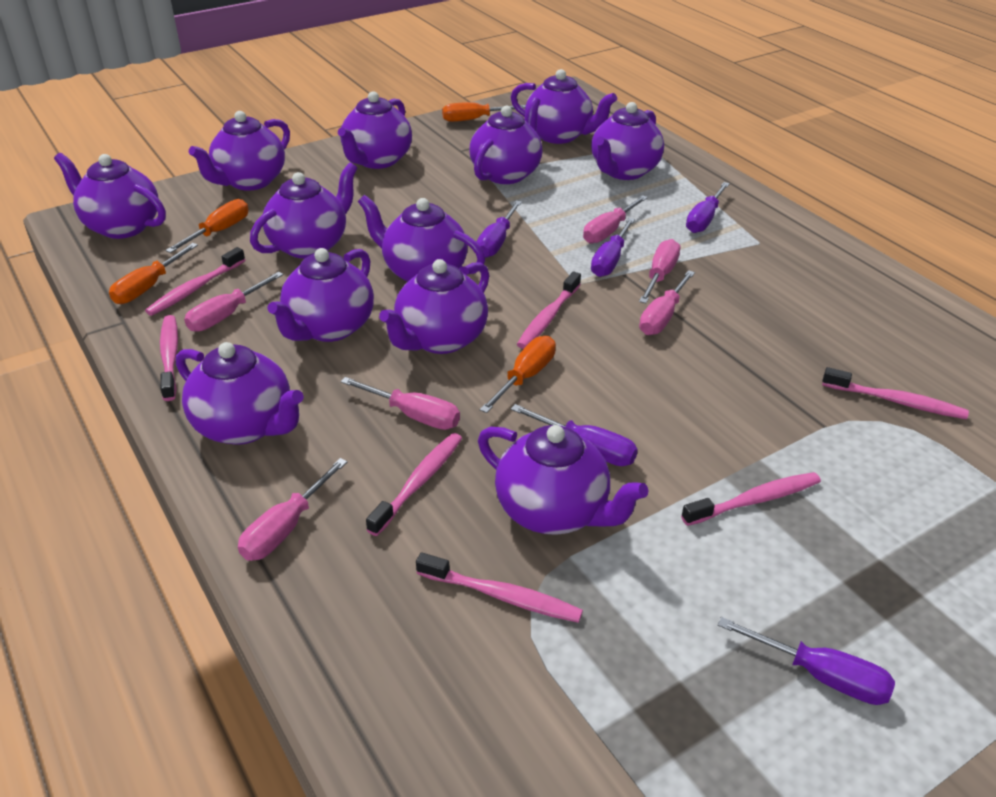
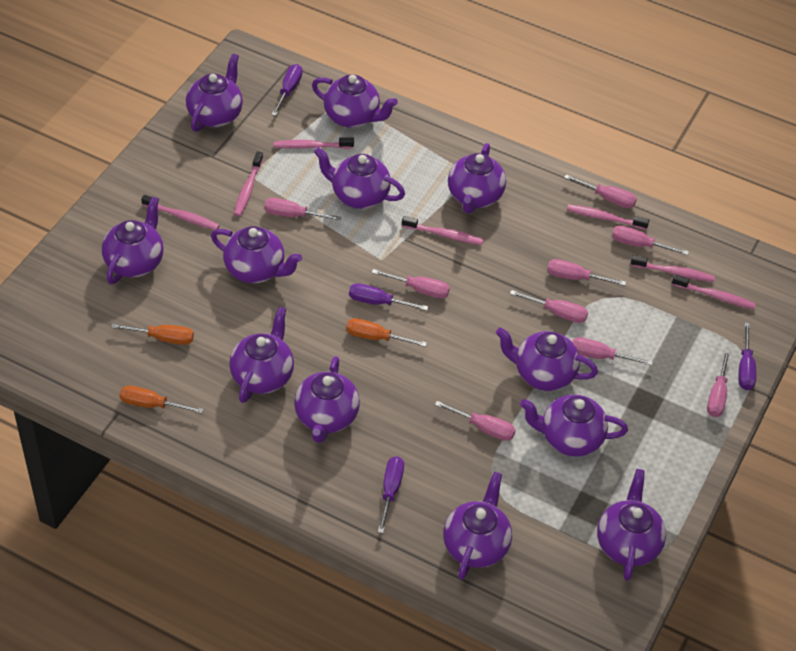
orange screwdriver: 4 -> 3
pink screwdriver: 6 -> 9
purple screwdriver: 5 -> 4

